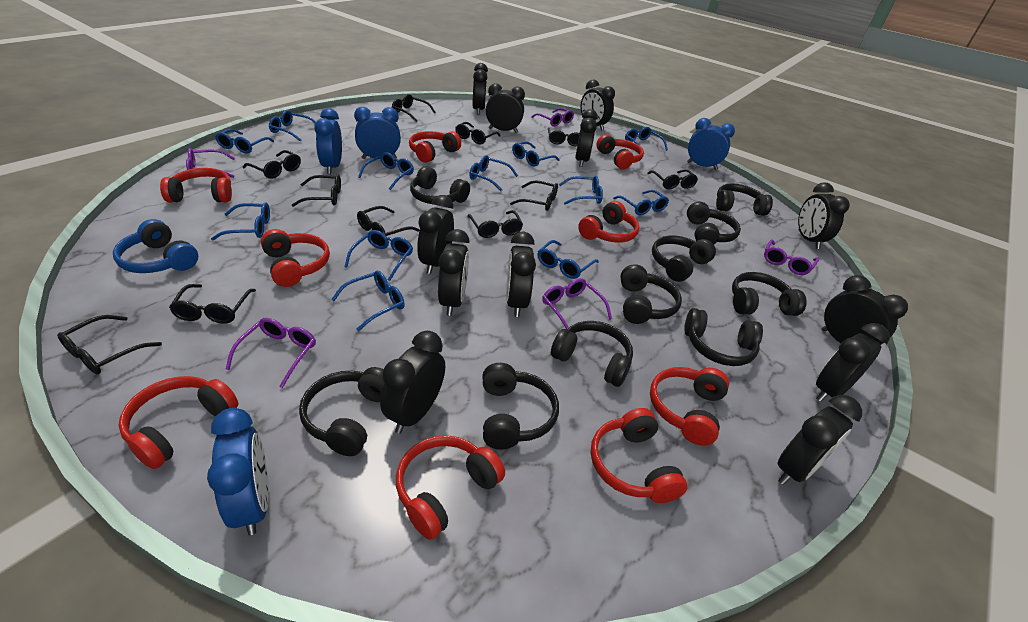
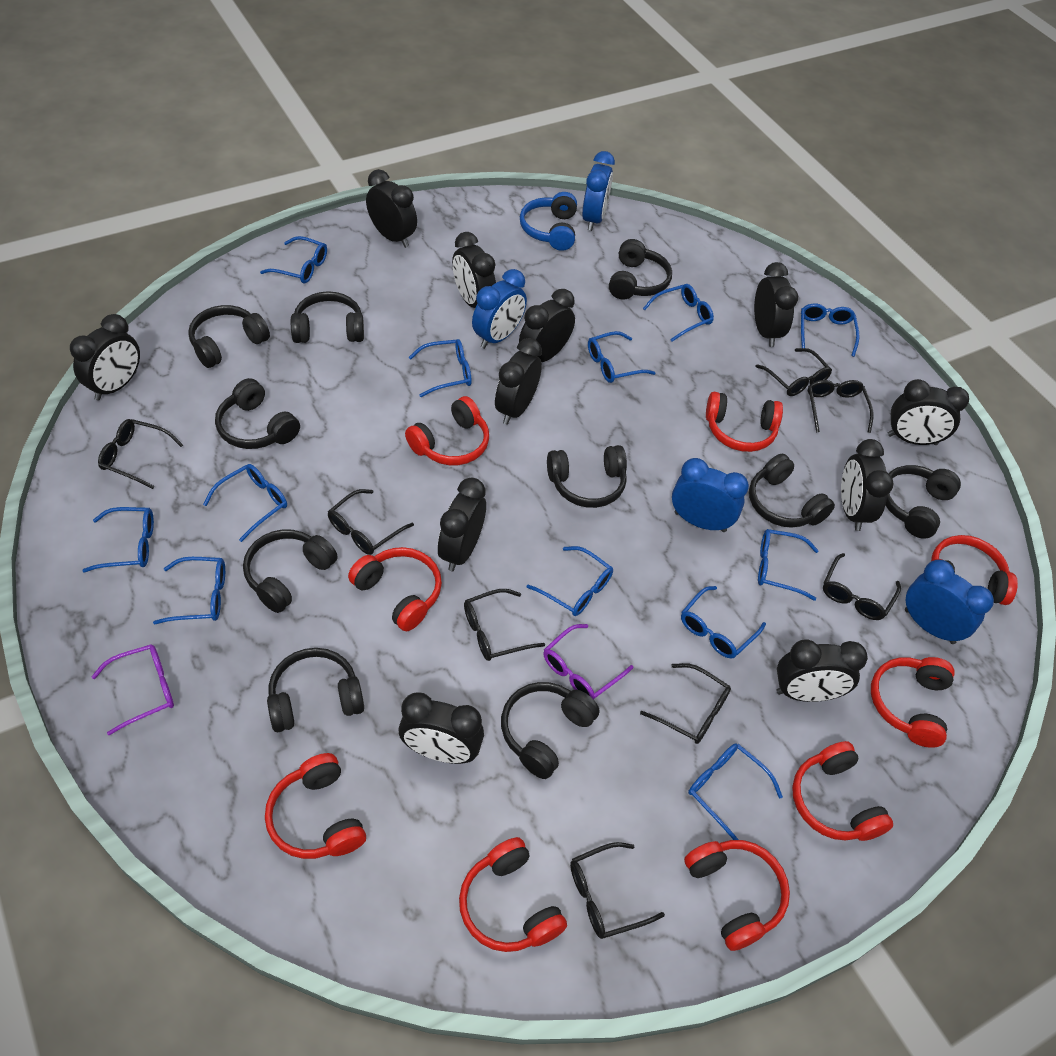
black clock: 12 -> 11
black glasses: 11 -> 8
purple glasses: 5 -> 2

